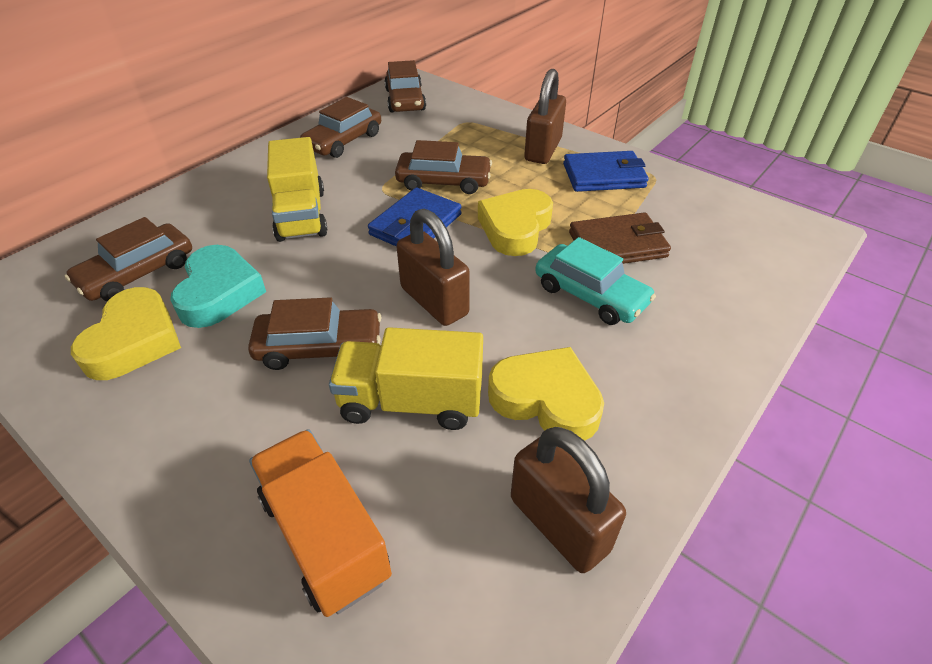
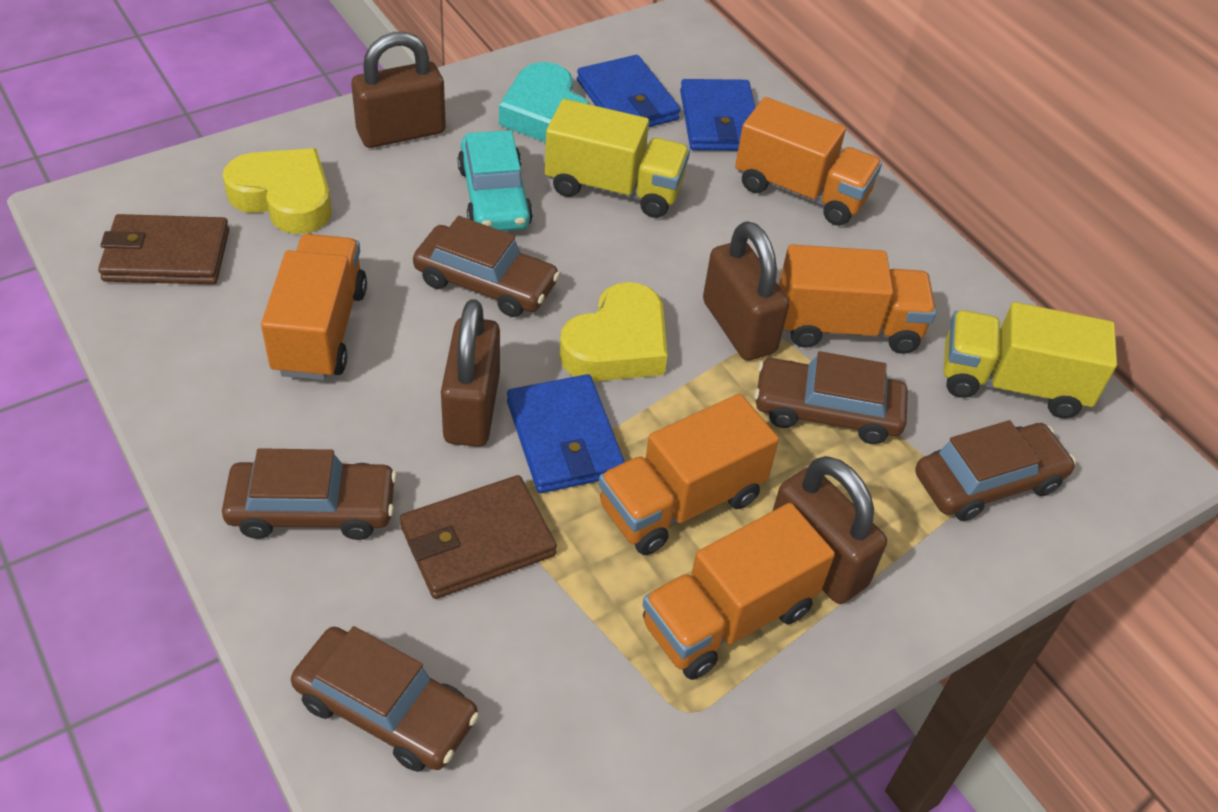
blue wallet: 2 -> 3
brown padlock: 3 -> 4
brown wallet: 1 -> 2
orange truck: 1 -> 5
yellow heart: 3 -> 2

